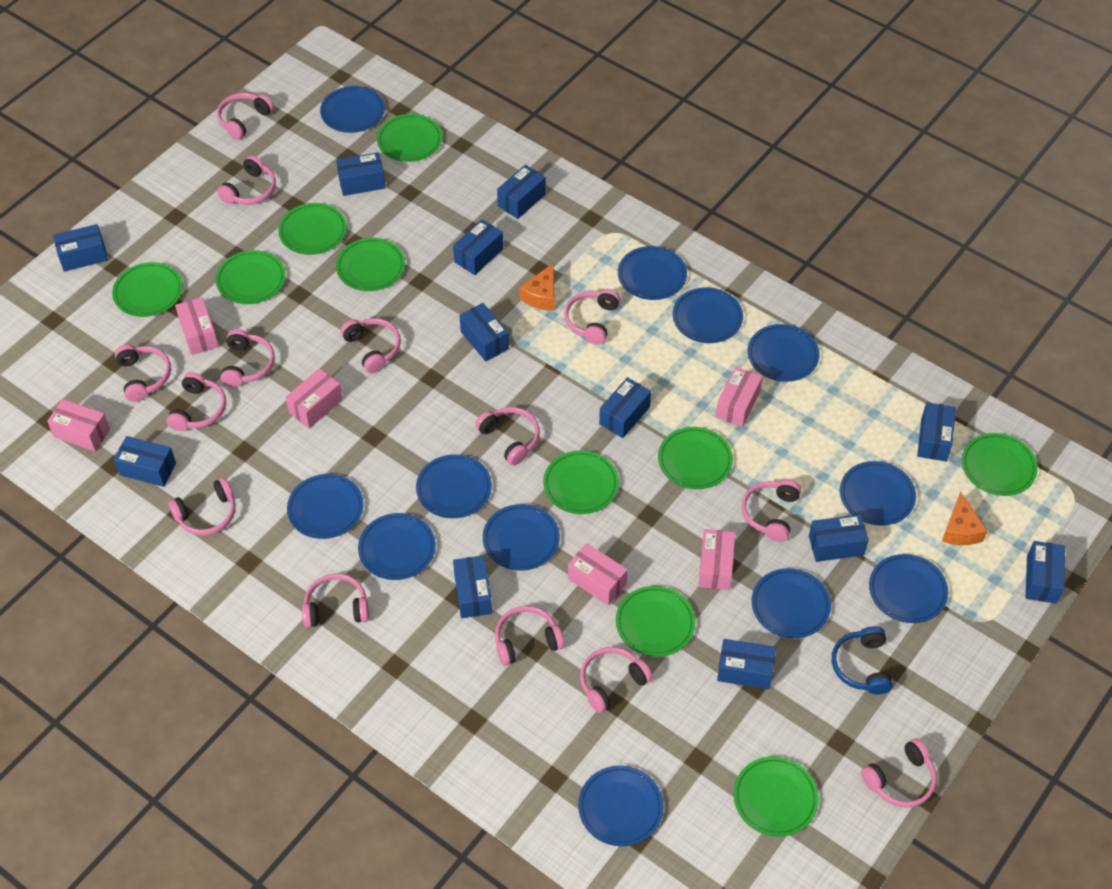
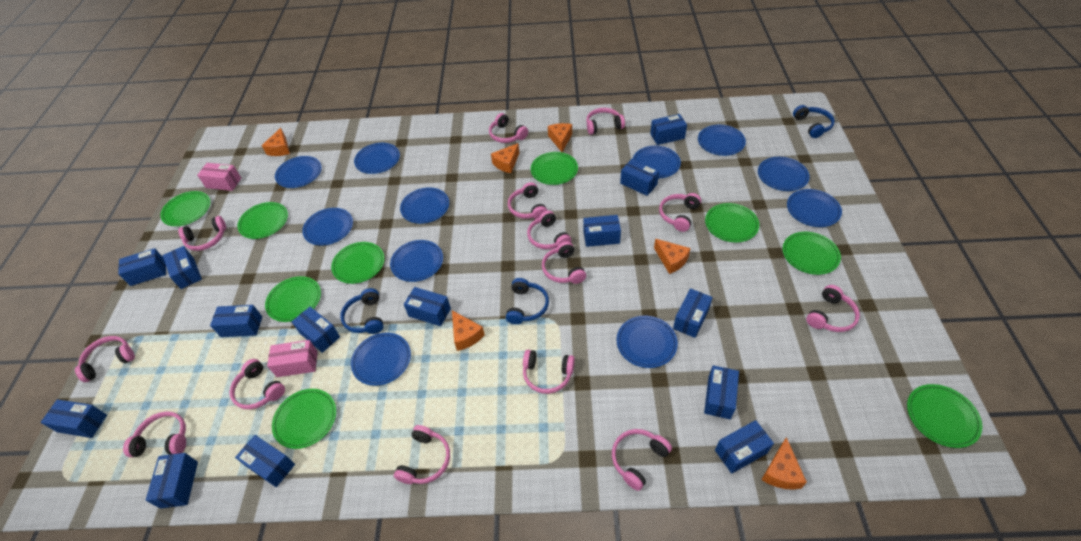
blue box: 12 -> 14
blue headphones: 1 -> 3
blue plate: 12 -> 11
green plate: 10 -> 9
orange cheese: 2 -> 6
pink box: 6 -> 2

